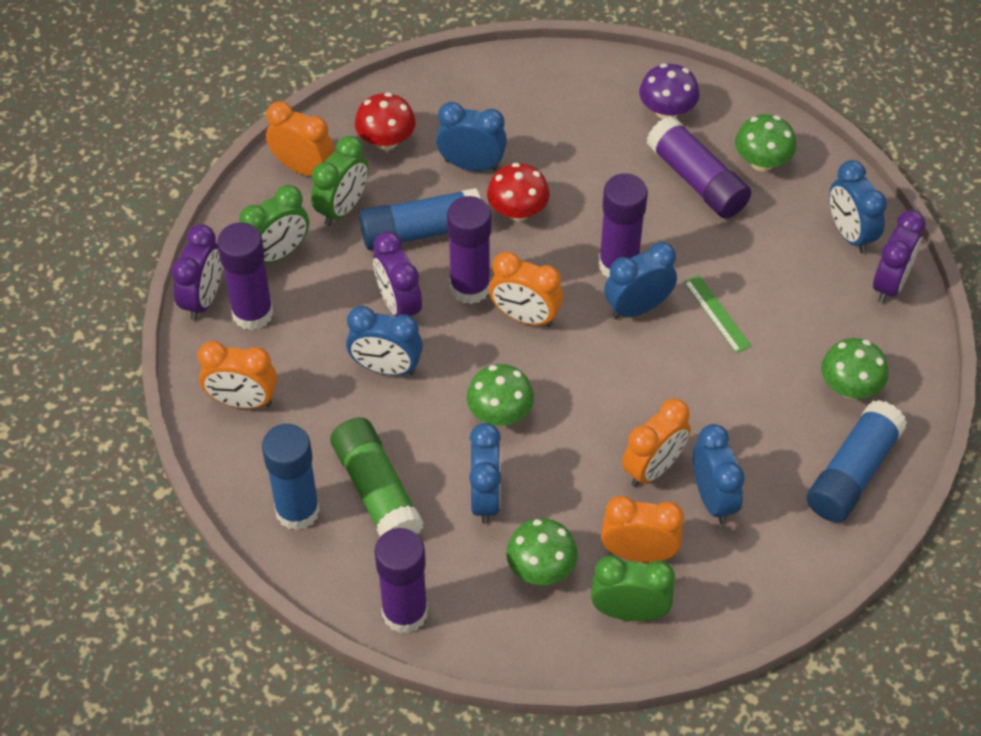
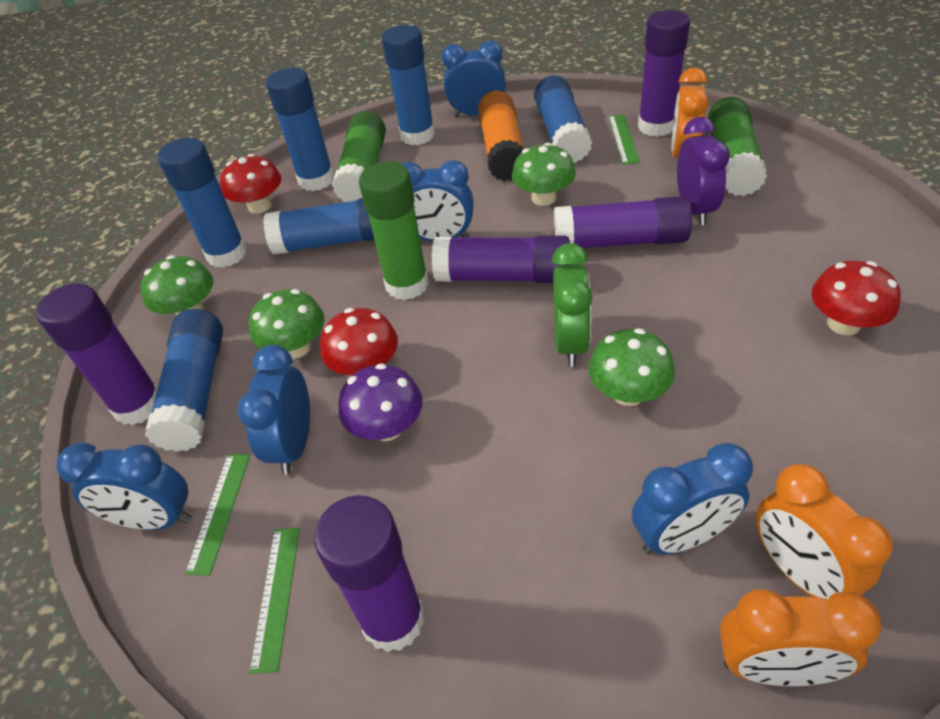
blue clock: 6 -> 5
blue glue stick: 3 -> 6
green clock: 3 -> 1
green glue stick: 1 -> 3
green ruler: 1 -> 3
orange clock: 5 -> 3
orange glue stick: 0 -> 1
purple clock: 3 -> 1
red mushroom: 2 -> 3

